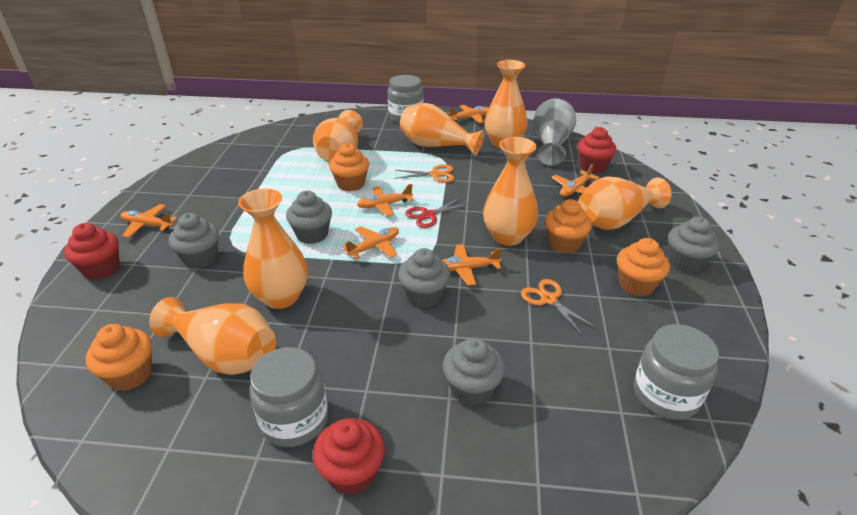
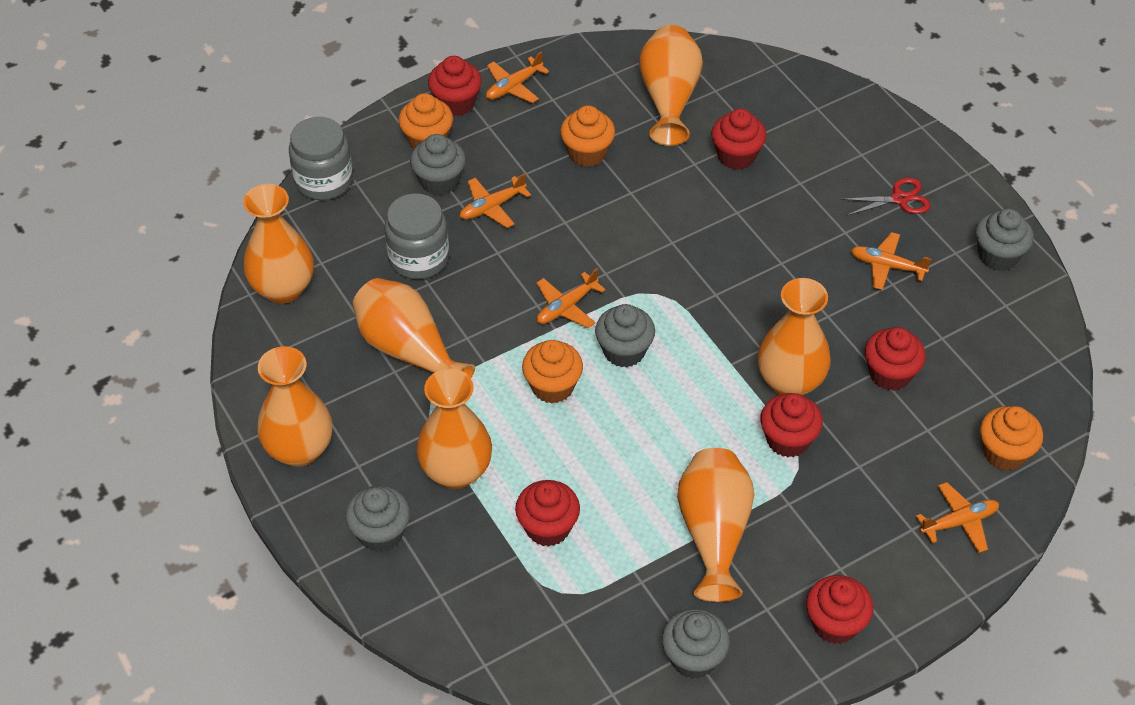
grey jar: 3 -> 2
grey vase: 1 -> 0
orange plane: 6 -> 5
orange scissors: 2 -> 0
red cupcake: 3 -> 6

